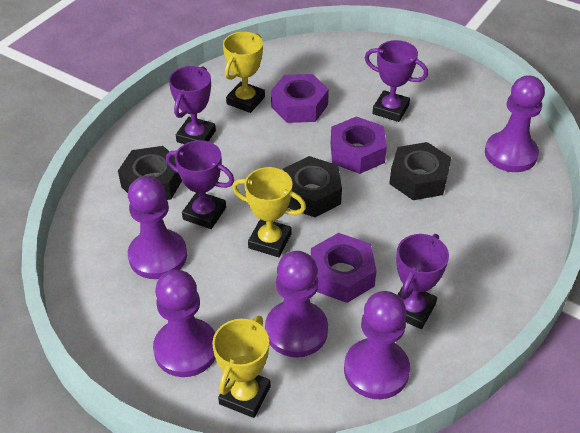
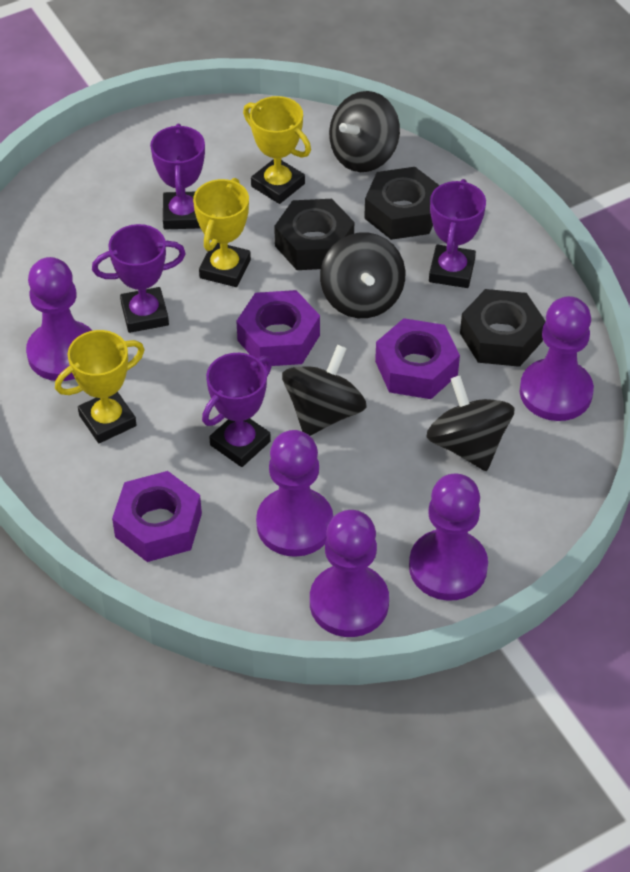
black spinning top: 0 -> 4

